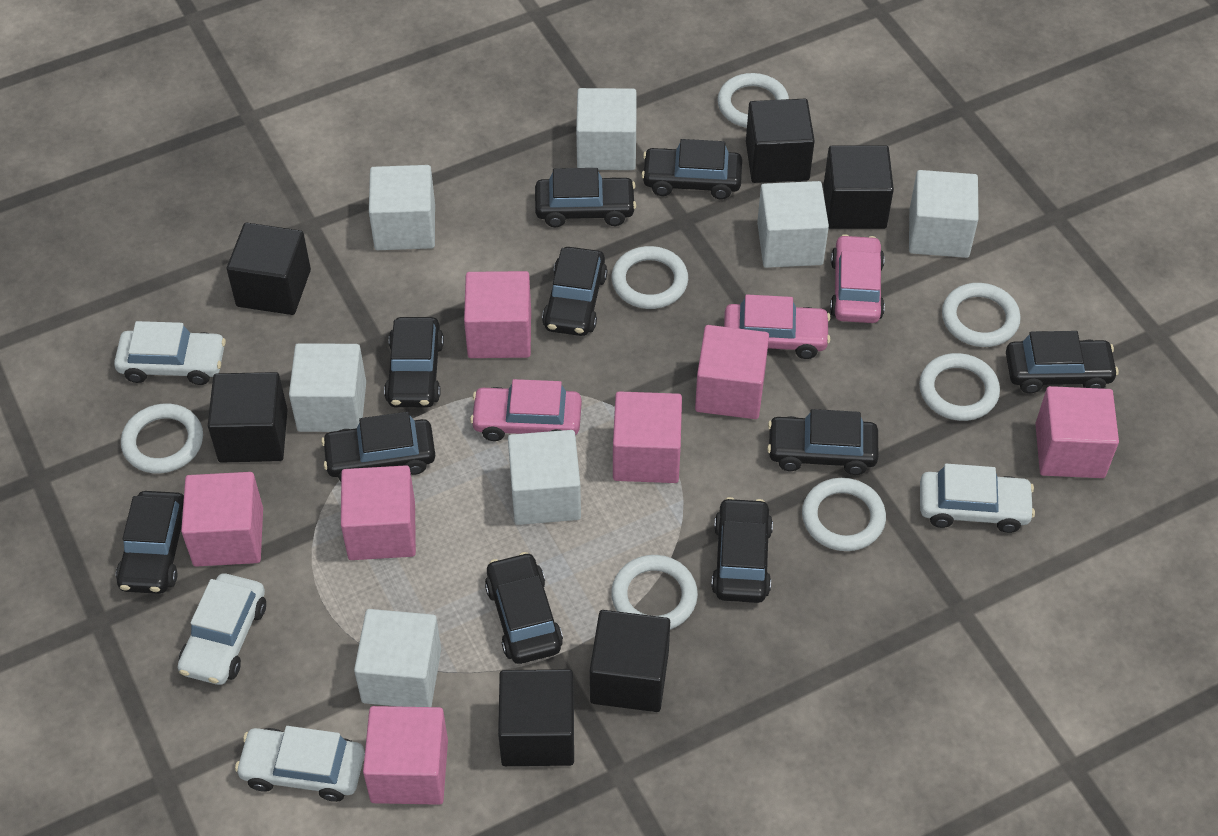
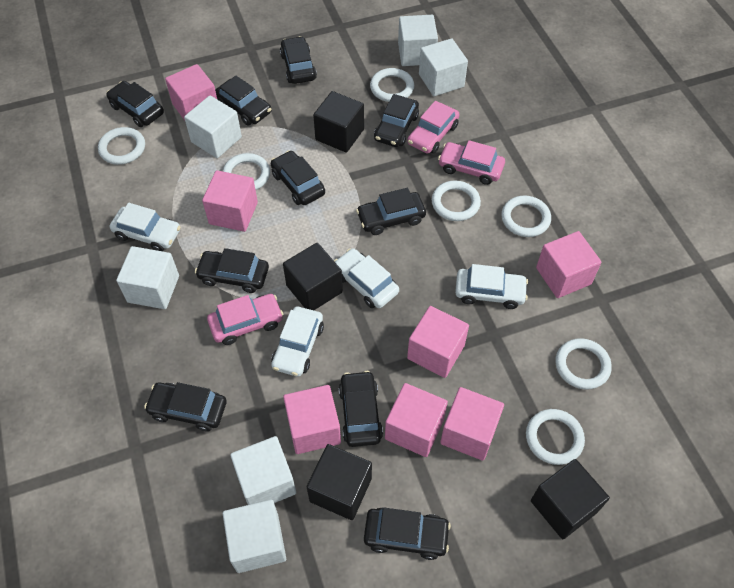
black cube: 6 -> 4
white cube: 7 -> 6

